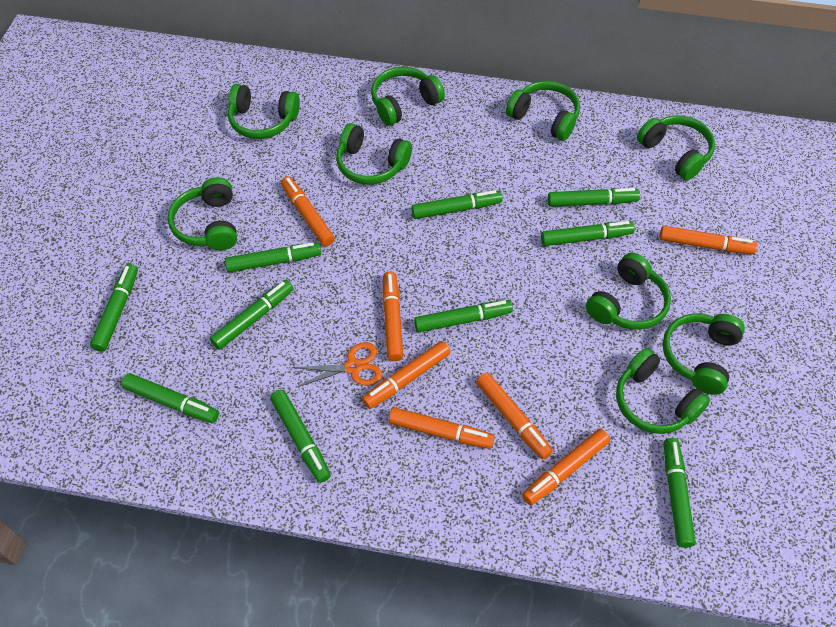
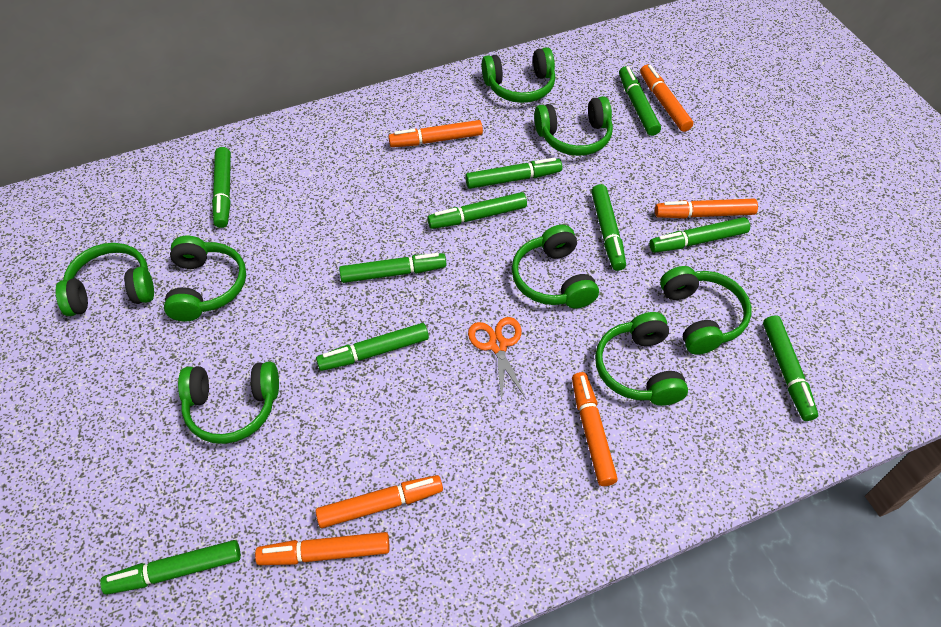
green headphones: 9 -> 8
orange marker: 7 -> 6

